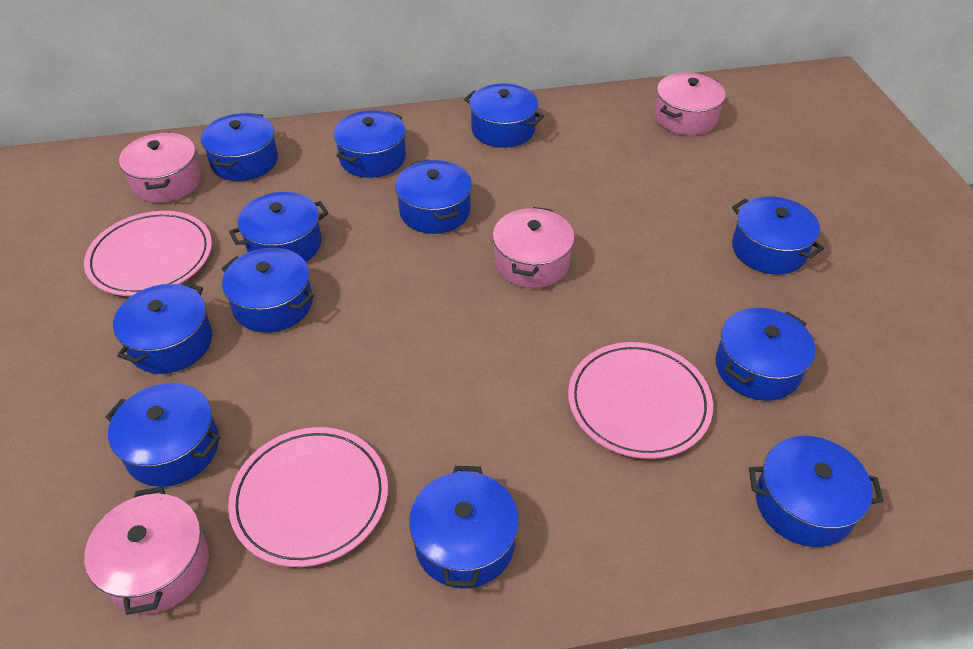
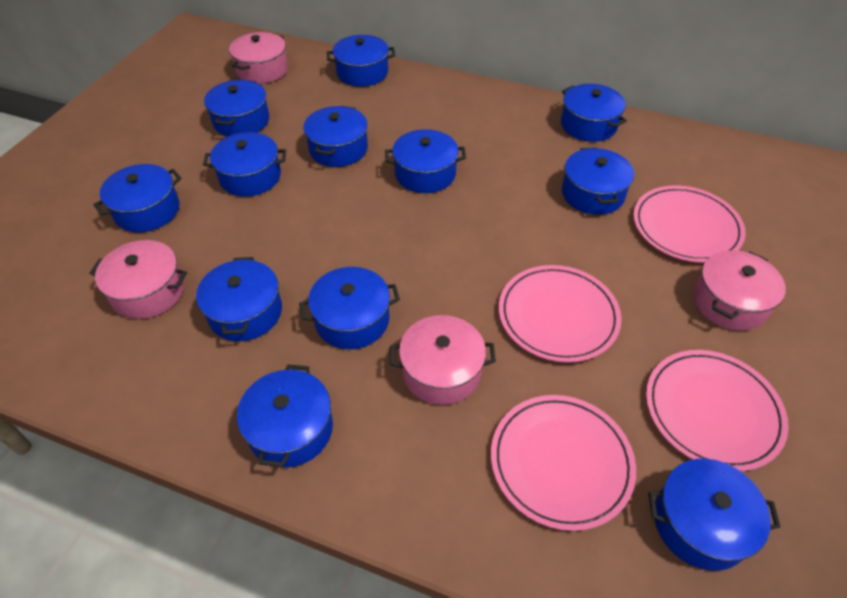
pink plate: 3 -> 4

